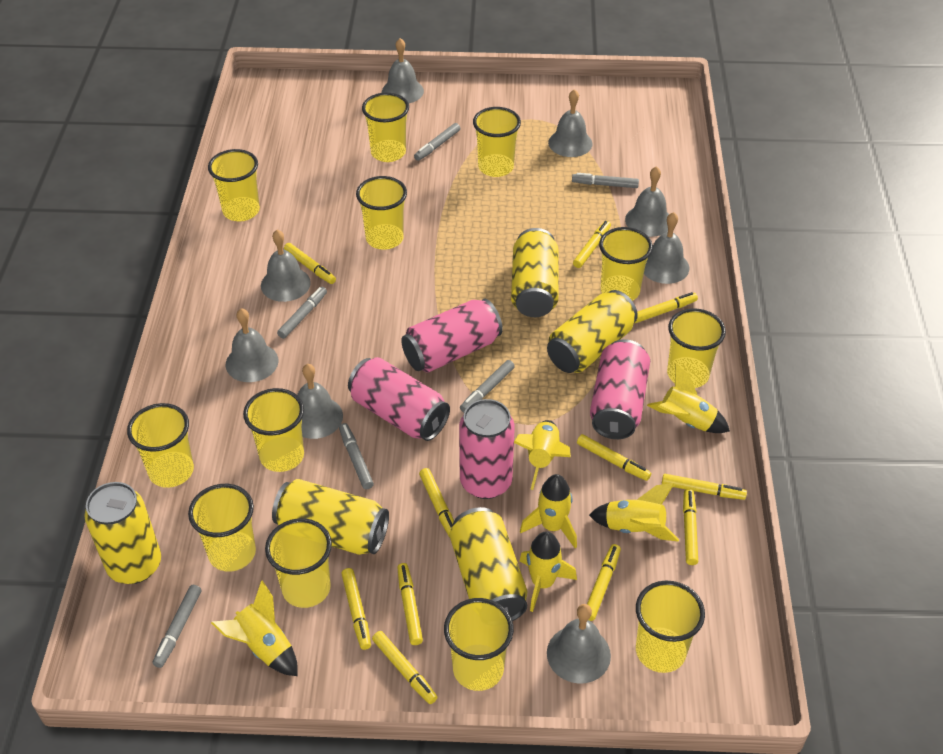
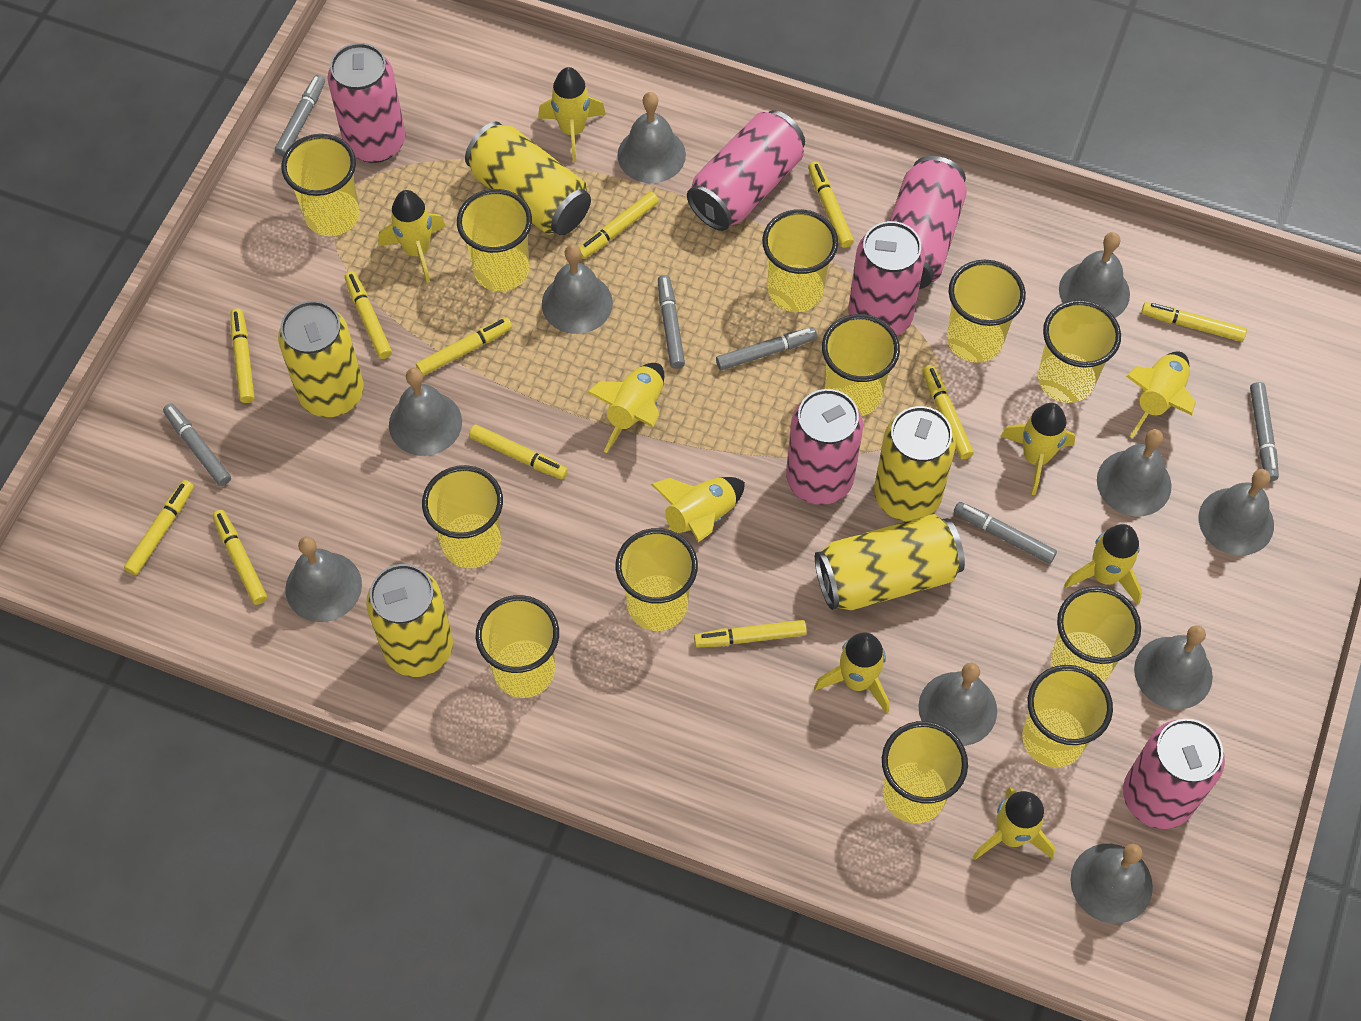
grey bell: 8 -> 10
pink can: 4 -> 6
yellow rocket: 6 -> 9

